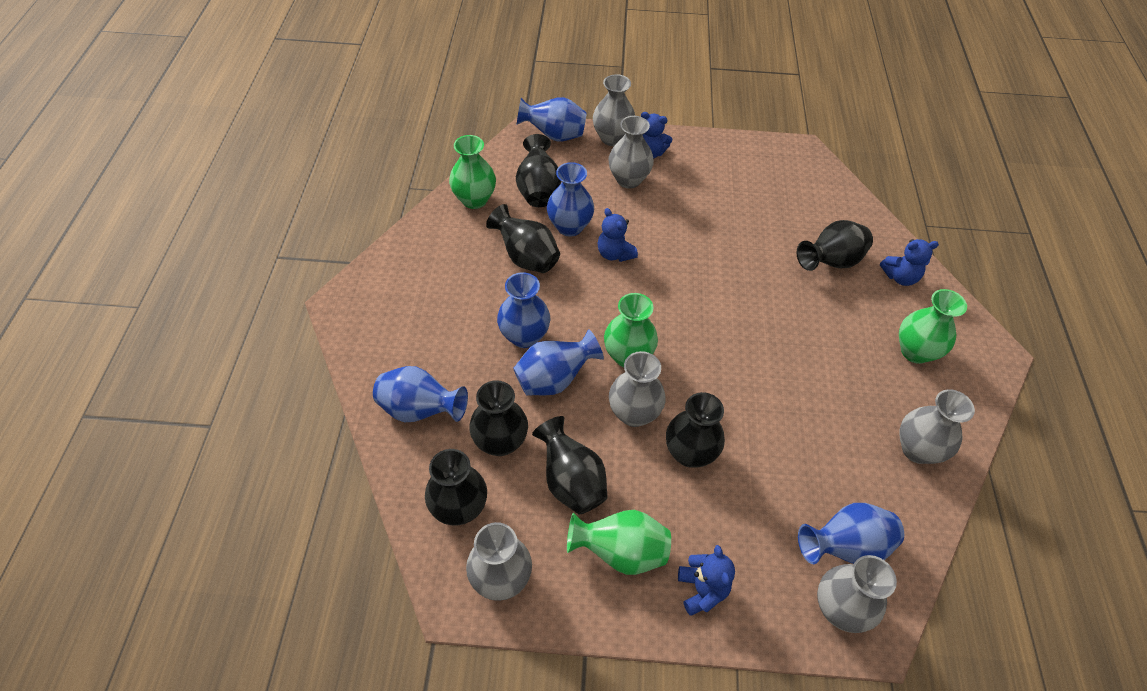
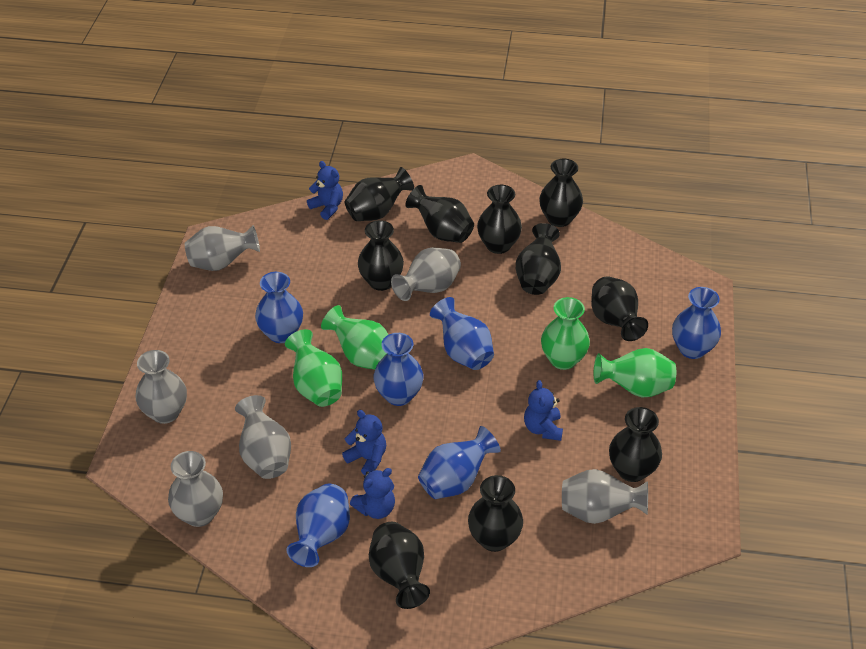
black vase: 7 -> 10

